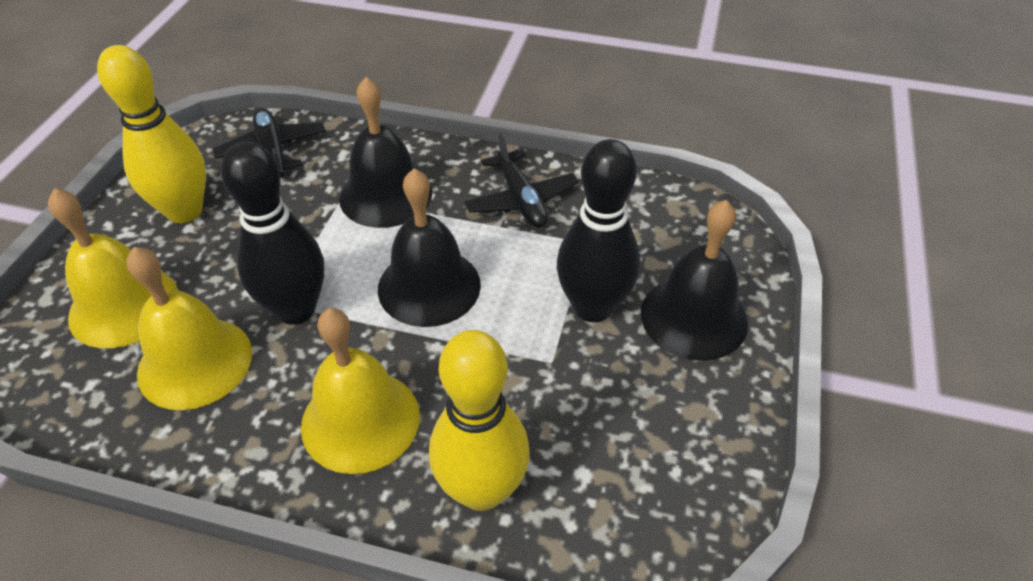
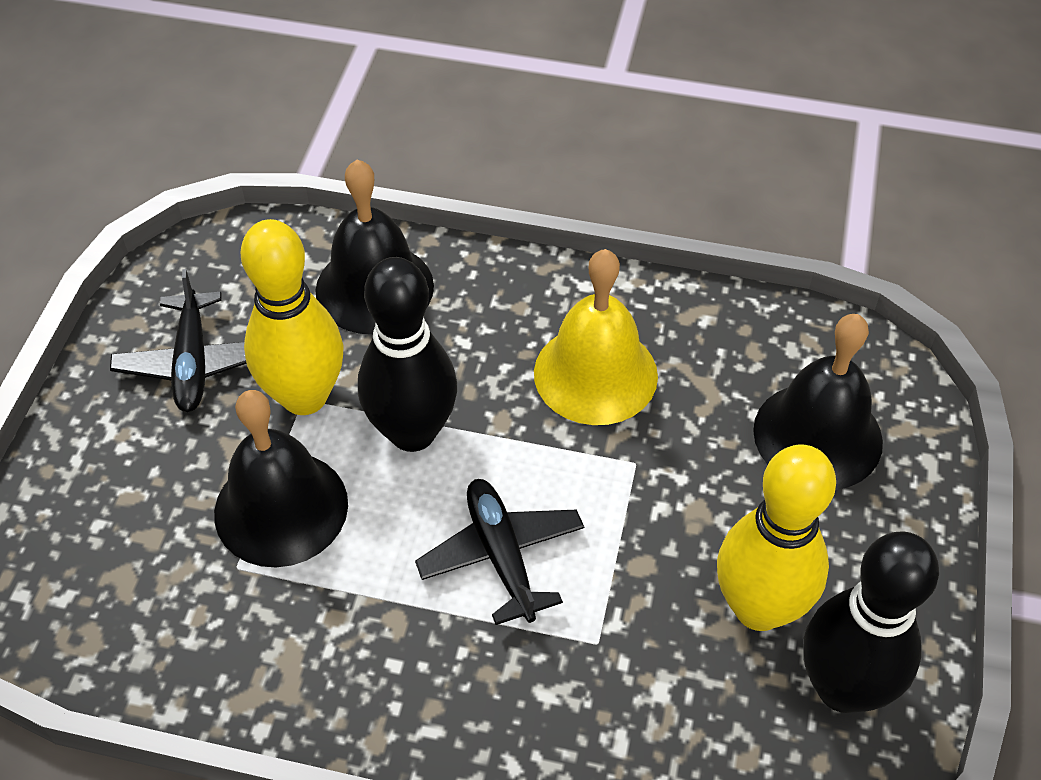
yellow bell: 3 -> 1

